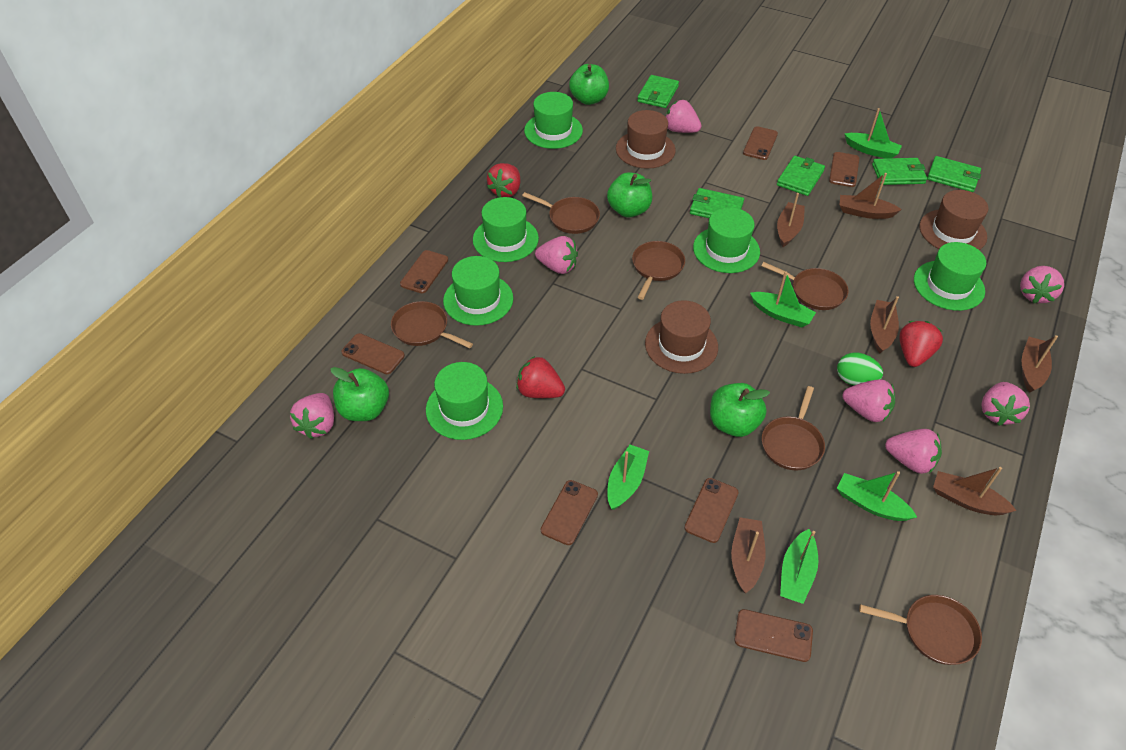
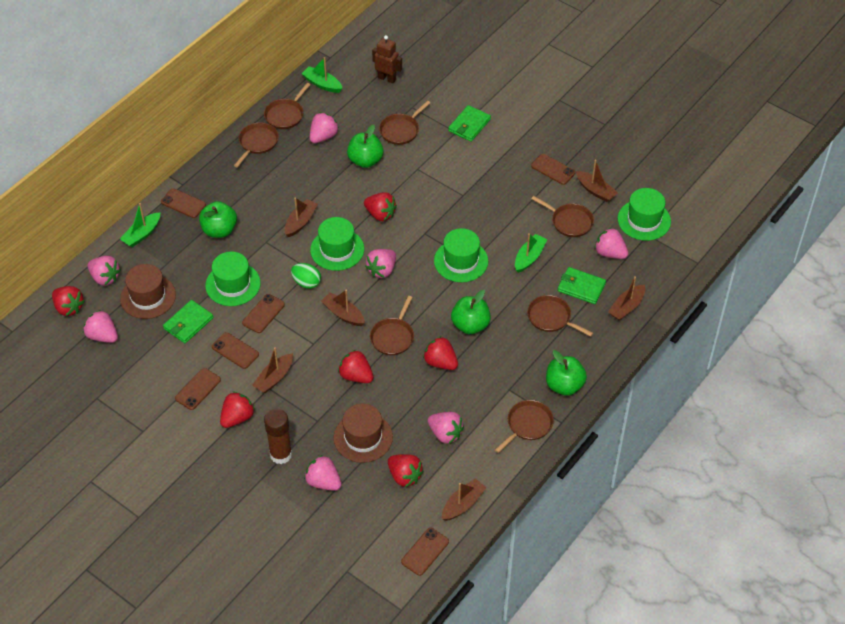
brown glue stick: 0 -> 1
brown hat: 3 -> 2
brown pan: 6 -> 7
brown phone: 7 -> 6
brown robot: 0 -> 1
green boat: 5 -> 3
green hat: 6 -> 4
green wallet: 5 -> 3
red strawberry: 3 -> 6

